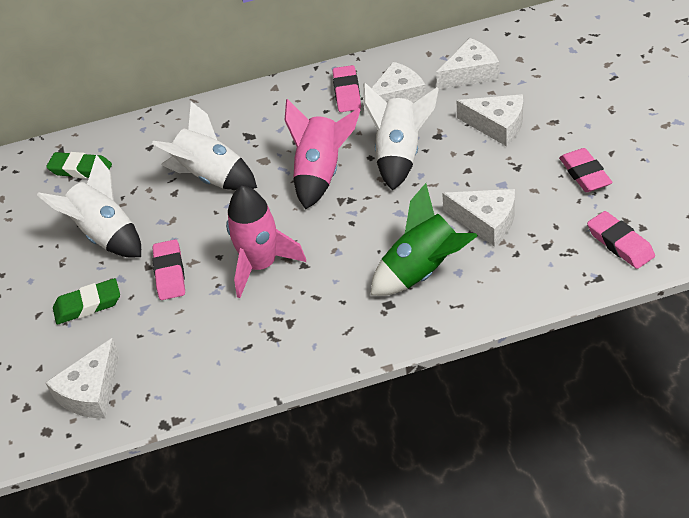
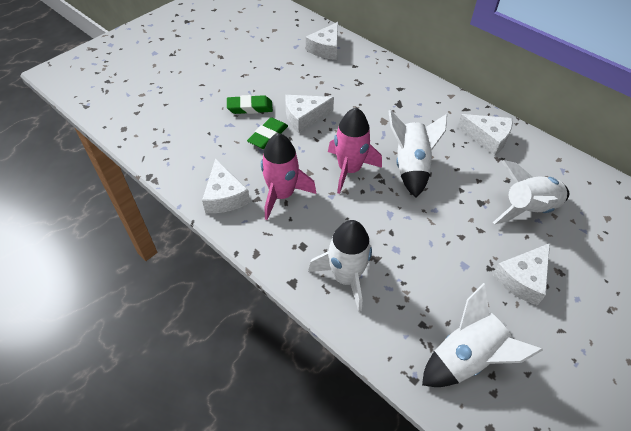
green rocket: 1 -> 0
pink eraser: 4 -> 0
white rocket: 3 -> 4

